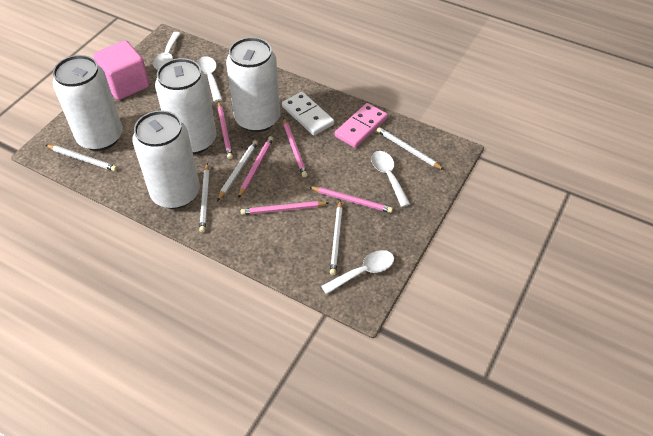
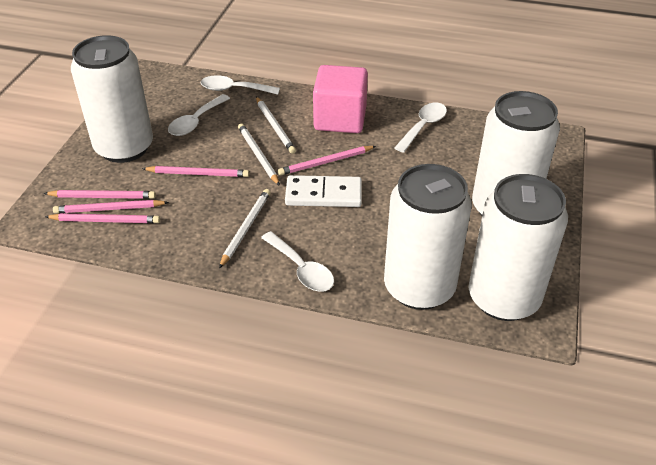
pink domino: 1 -> 0
white pencil: 5 -> 3

